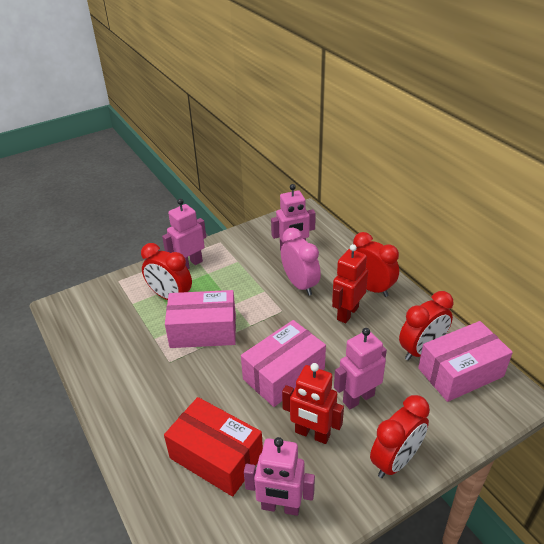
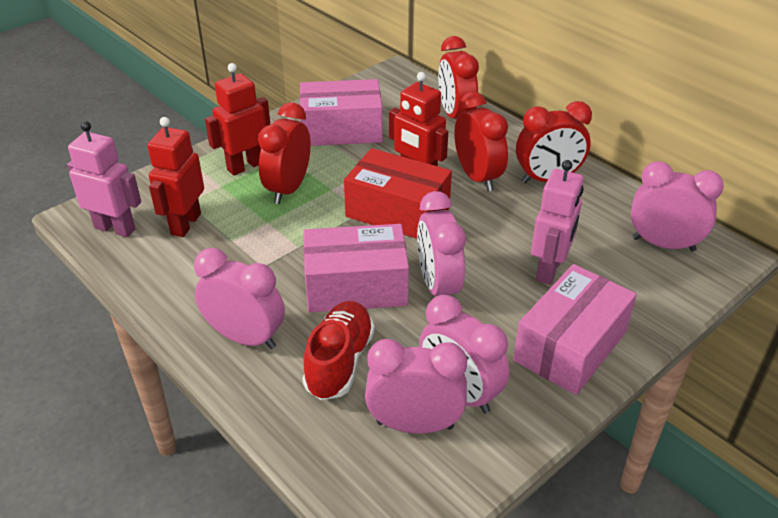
pink clock: 1 -> 5
pink robot: 4 -> 2
red robot: 2 -> 3
red shoe: 0 -> 1

